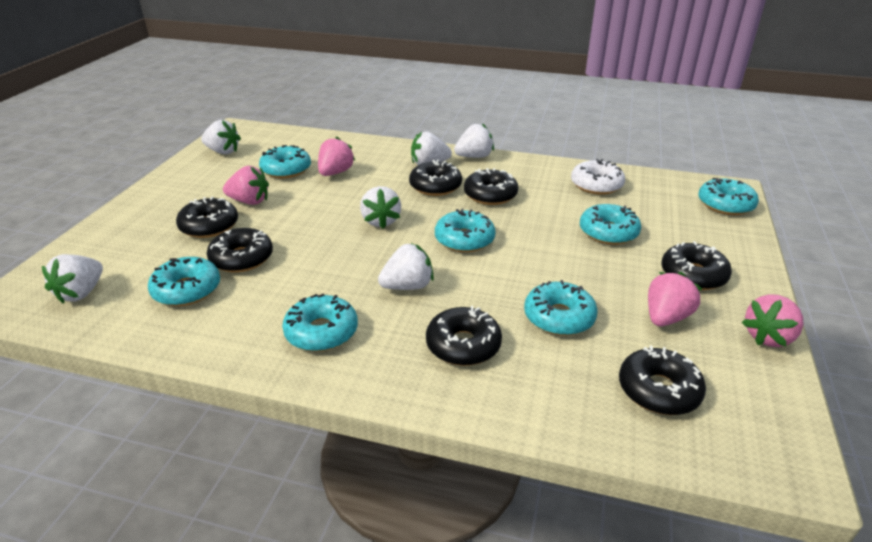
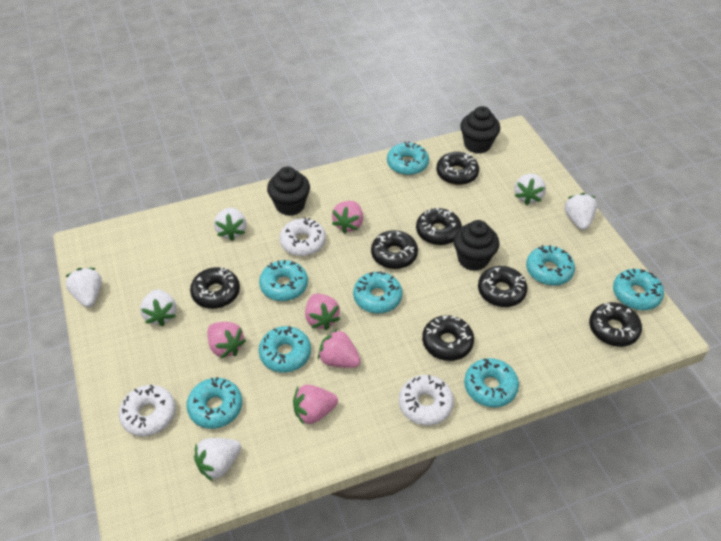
black cupcake: 0 -> 3
pink strawberry: 4 -> 5
turquoise donut: 7 -> 8
white donut: 1 -> 3

